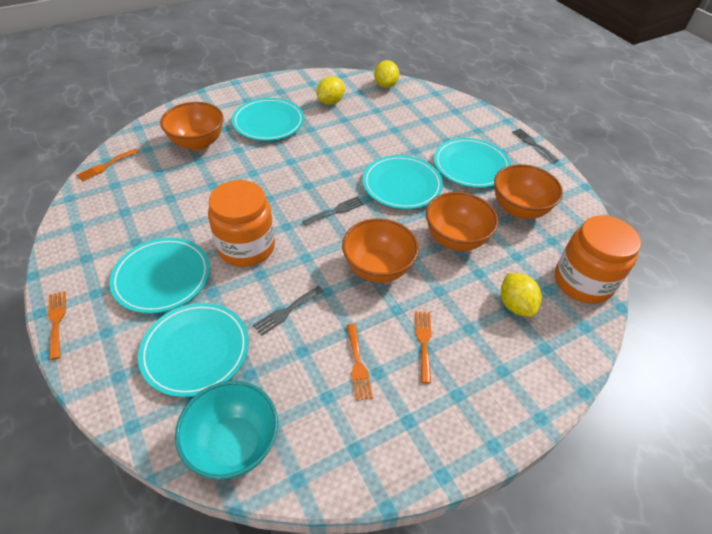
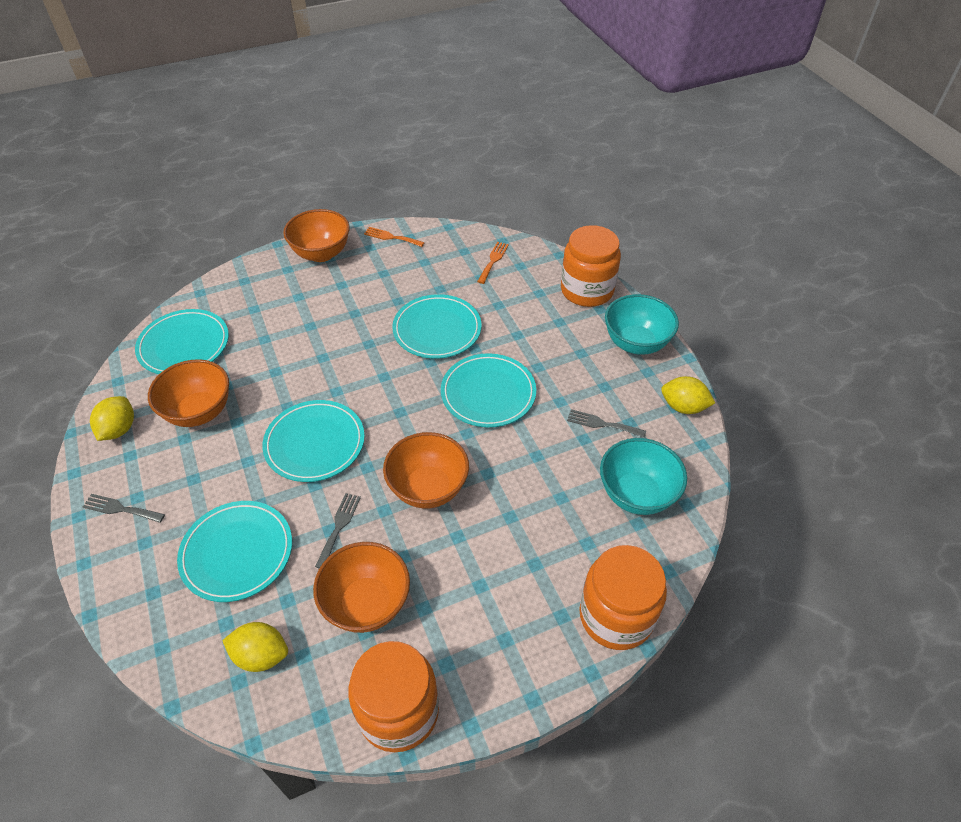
orange fork: 4 -> 2
orange jar: 2 -> 3
turquoise bowl: 1 -> 2

